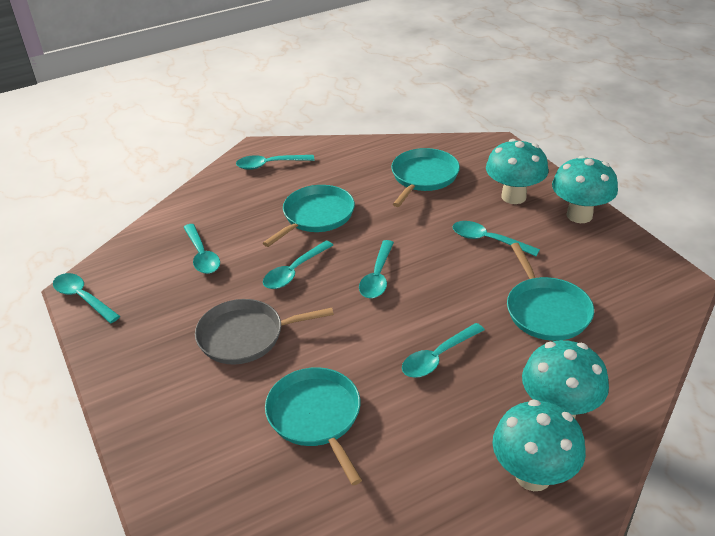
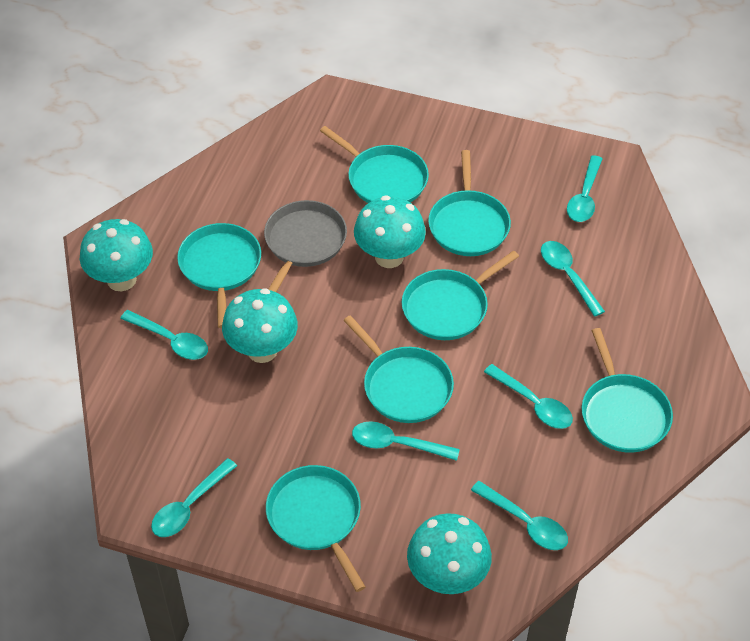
turquoise pan: 4 -> 7

